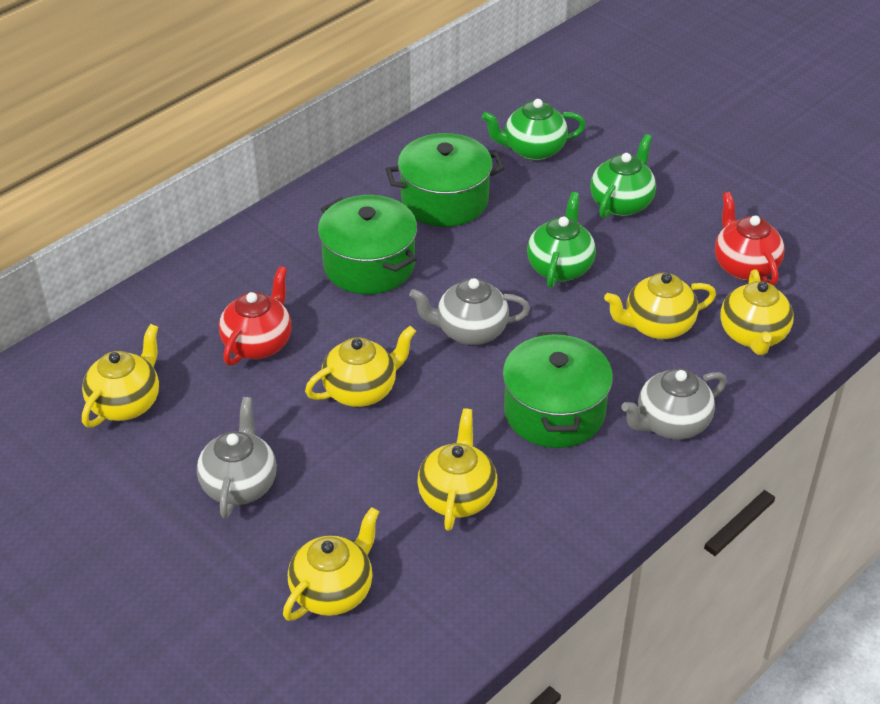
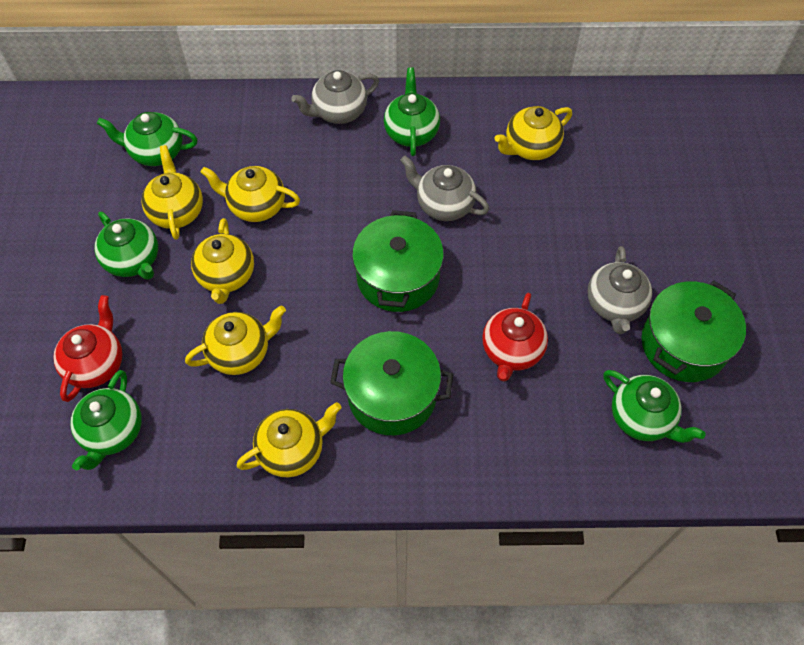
green teapot: 3 -> 5

